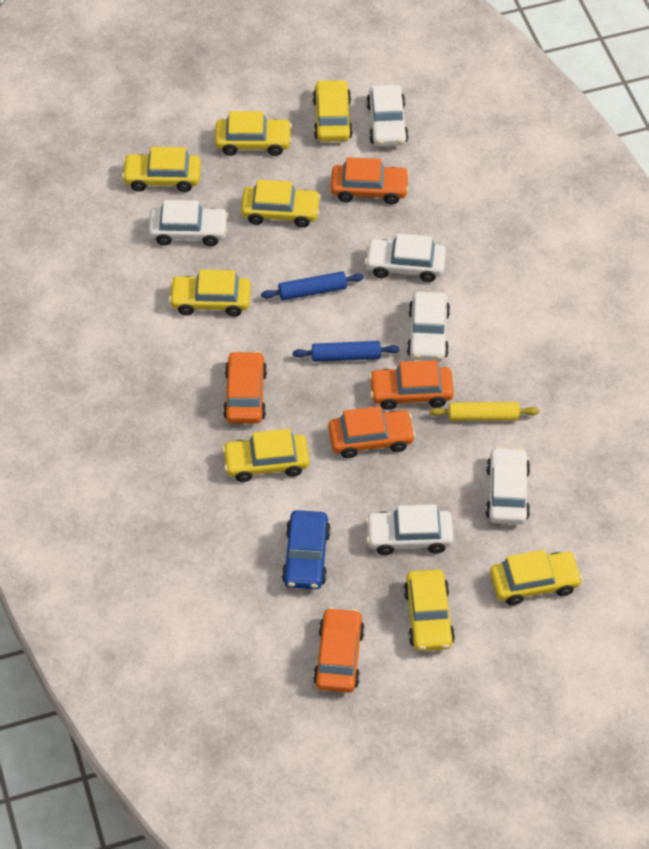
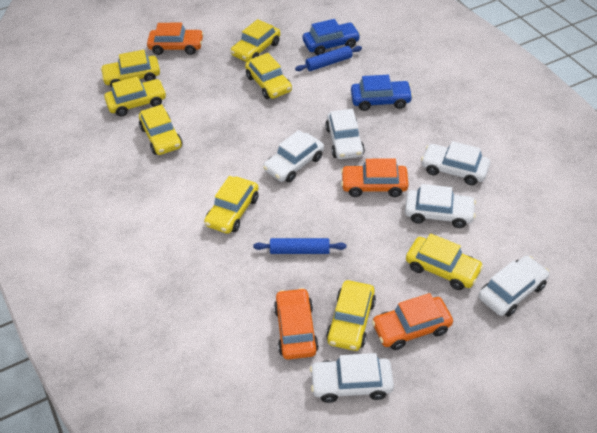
blue car: 1 -> 2
orange car: 5 -> 4
yellow rolling pin: 1 -> 0

